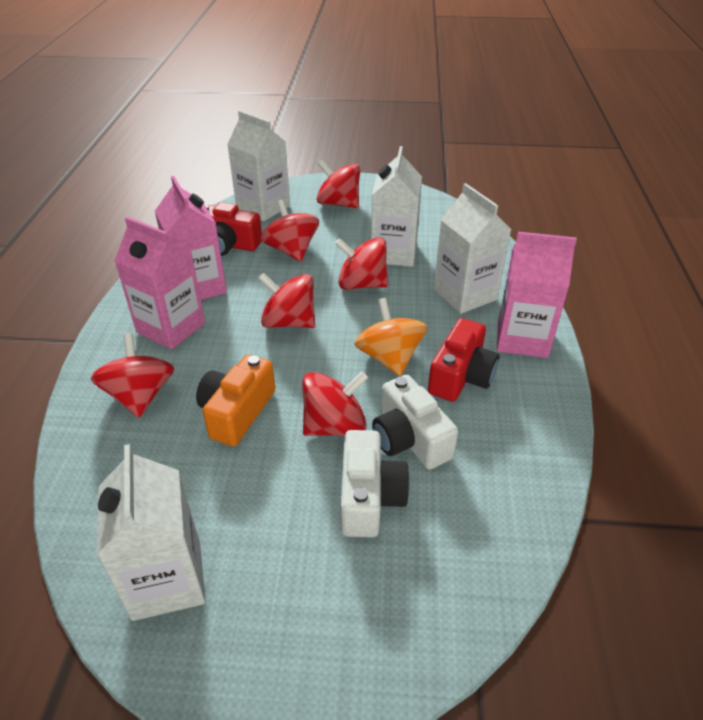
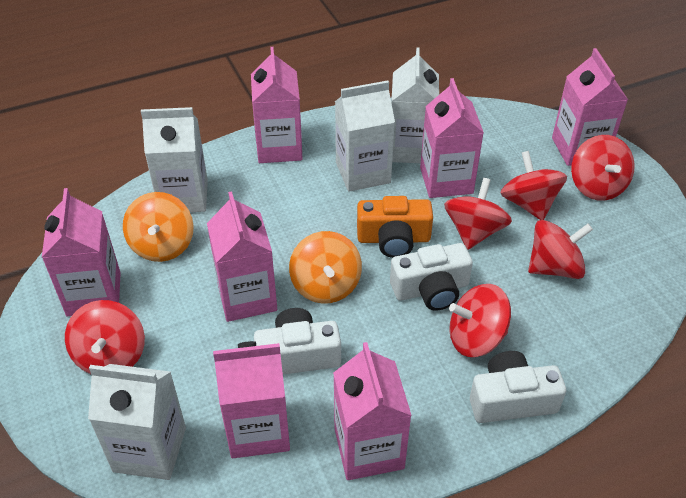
orange spinning top: 1 -> 2
pink carton: 3 -> 7
red camera: 2 -> 0
white camera: 2 -> 3

